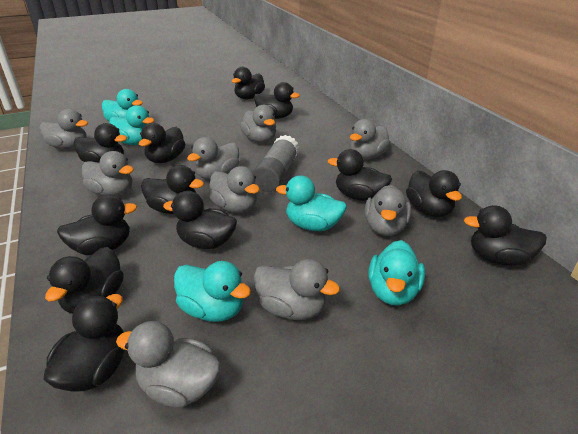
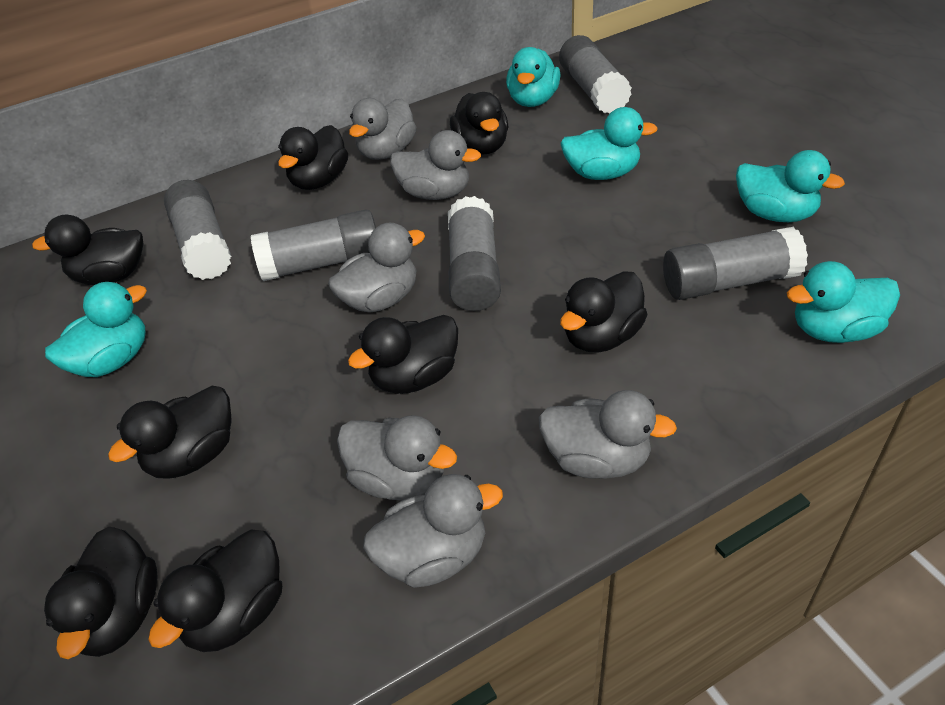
black duck: 12 -> 8
grey duck: 9 -> 6
grey glue stick: 1 -> 5

